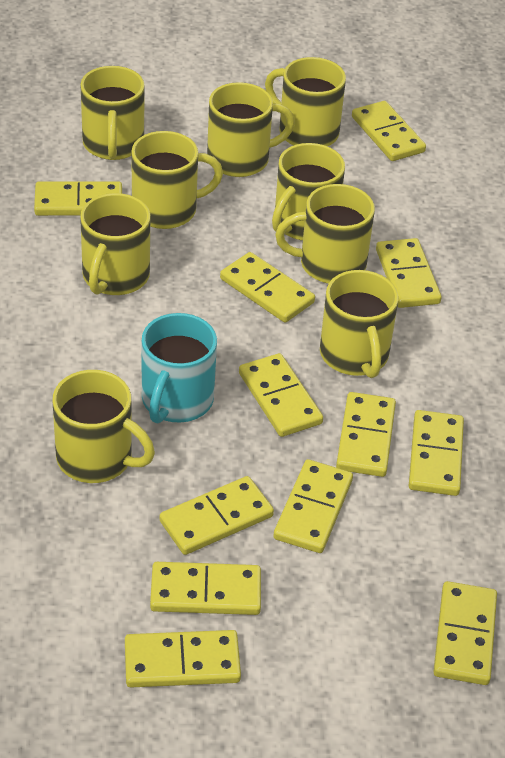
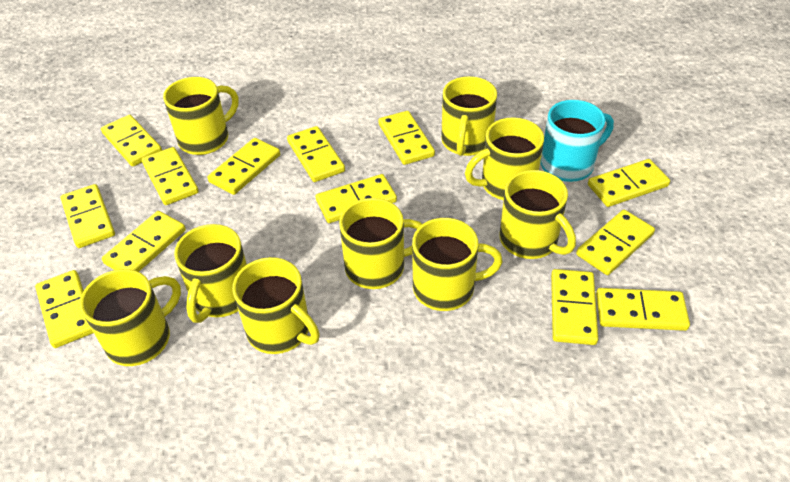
yellow domino: 12 -> 13

